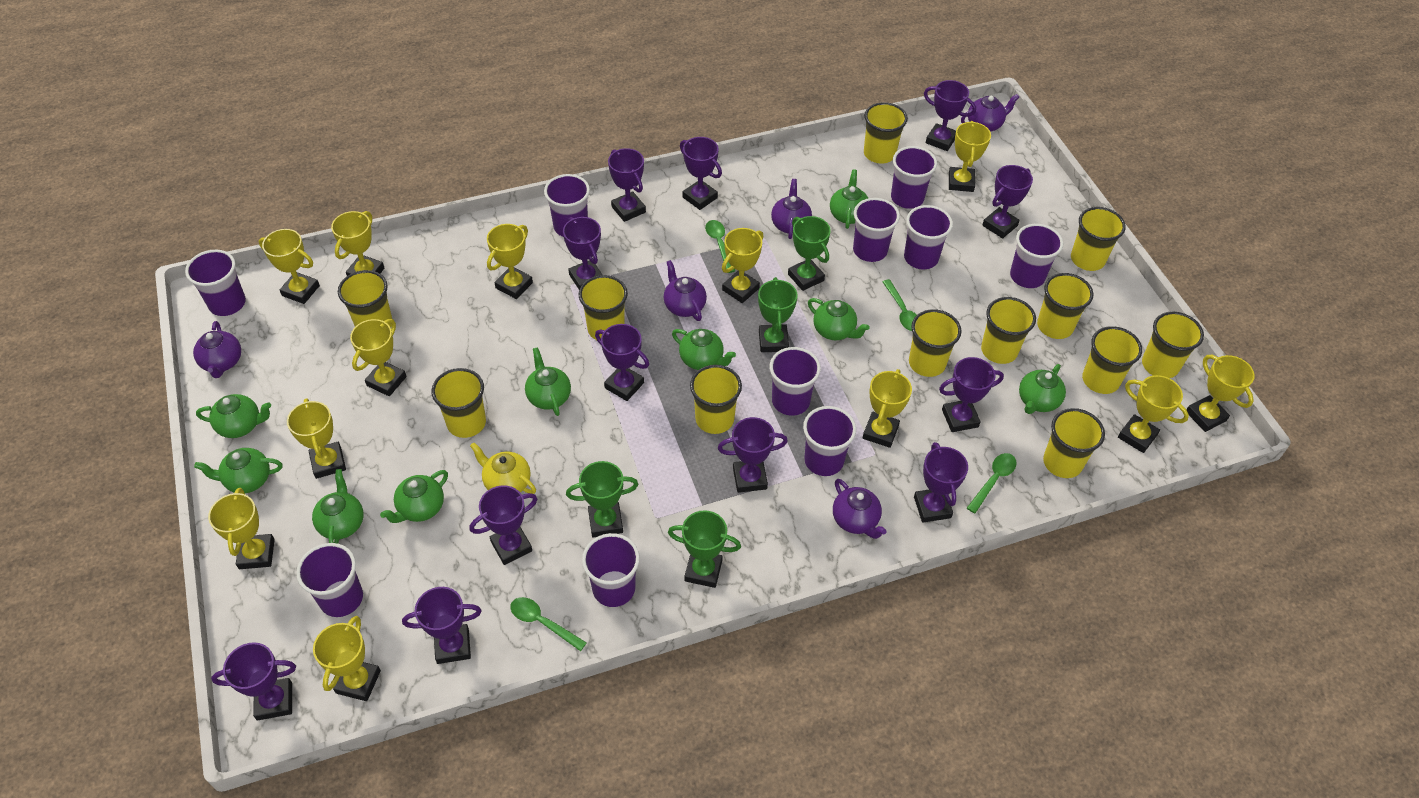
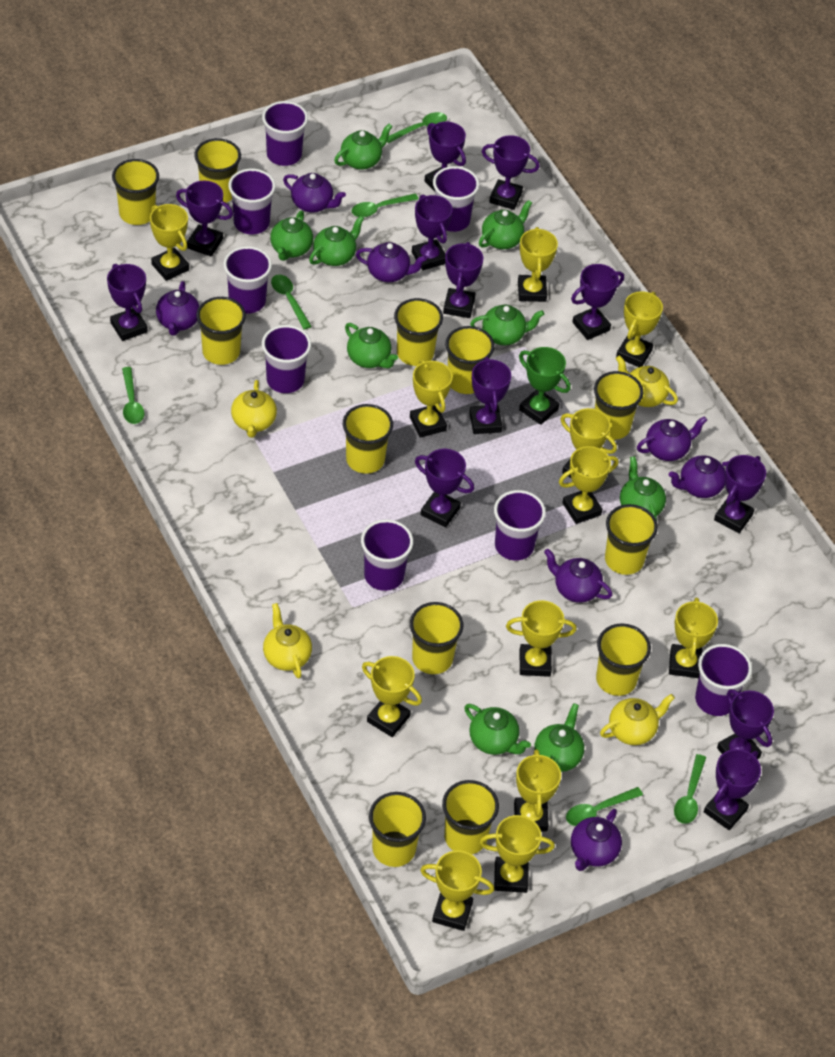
green spoon: 4 -> 6
green trophy: 4 -> 1
purple cup: 10 -> 8
purple teapot: 5 -> 7
yellow teapot: 1 -> 4

